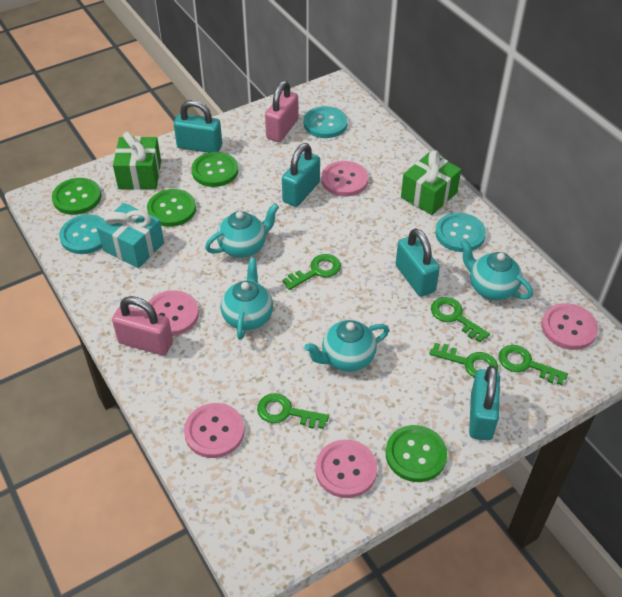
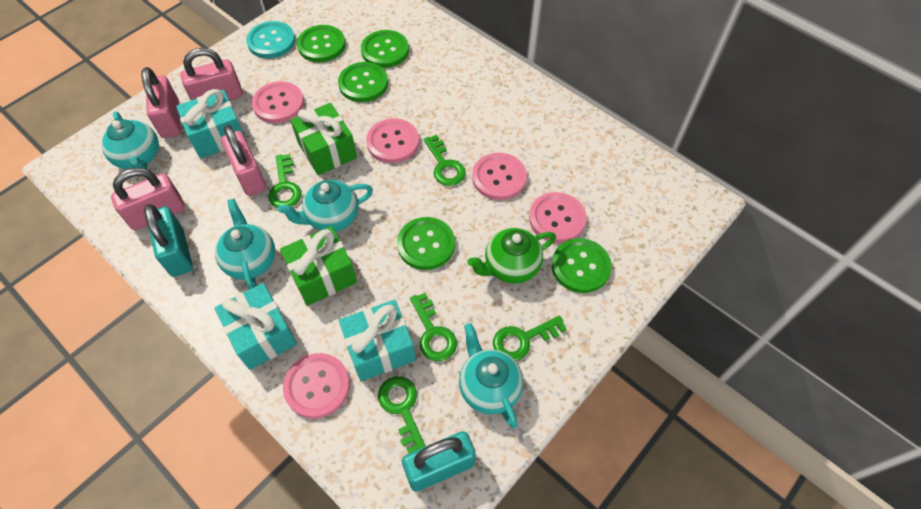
green button: 4 -> 5
green teapot: 0 -> 1
pink padlock: 2 -> 4
turquoise button: 3 -> 1
turquoise gift: 1 -> 3
turquoise padlock: 4 -> 2

